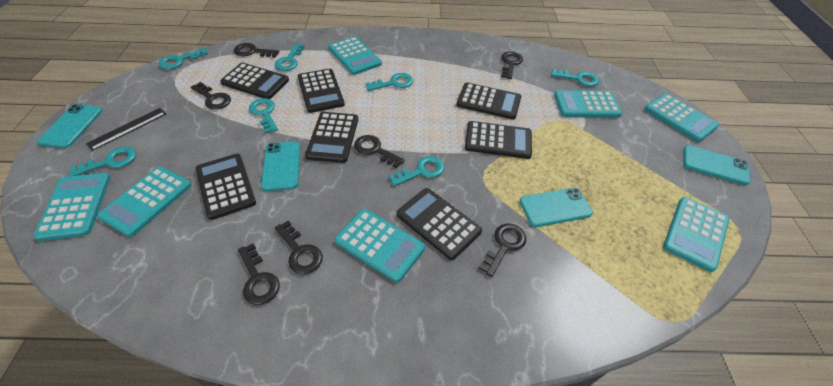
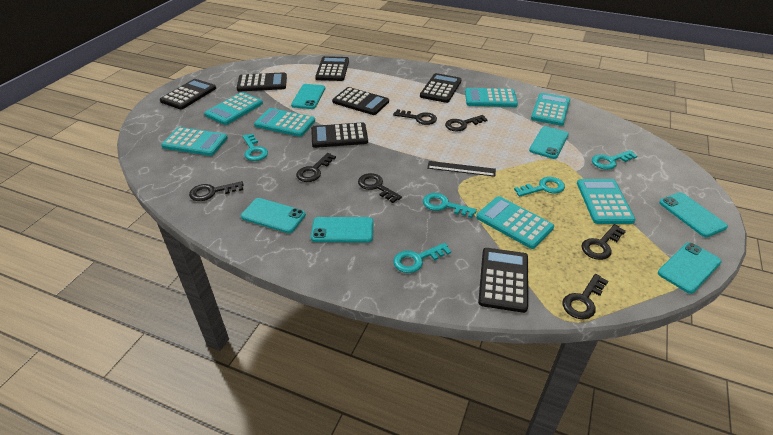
turquoise key: 7 -> 5
turquoise phone: 4 -> 6

